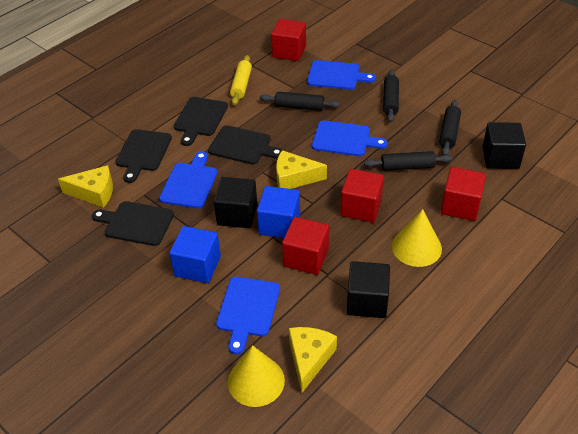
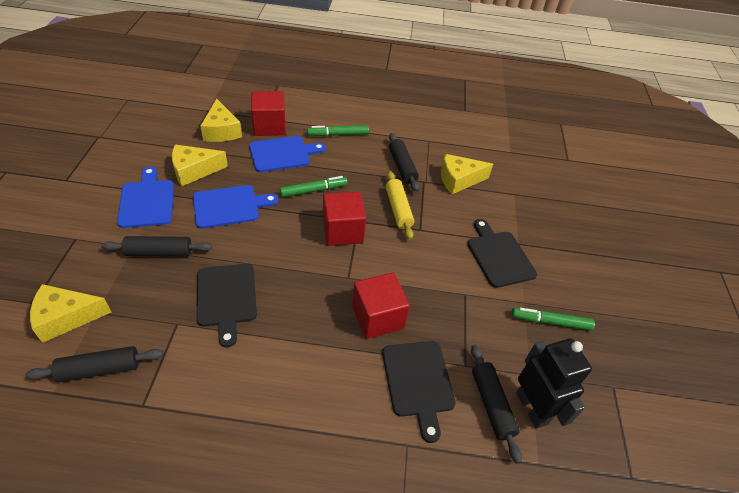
black cube: 3 -> 0
black cutting board: 4 -> 3
black robot: 0 -> 1
blue cube: 2 -> 0
blue cutting board: 4 -> 3
green marker: 0 -> 3
red cube: 4 -> 3
yellow cheese: 3 -> 4
yellow cone: 2 -> 0

